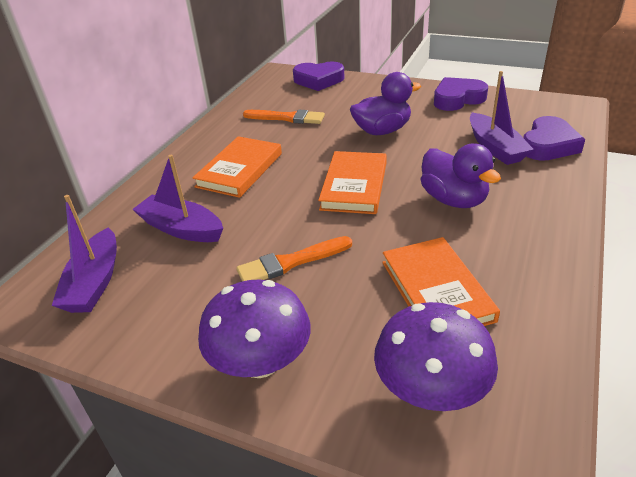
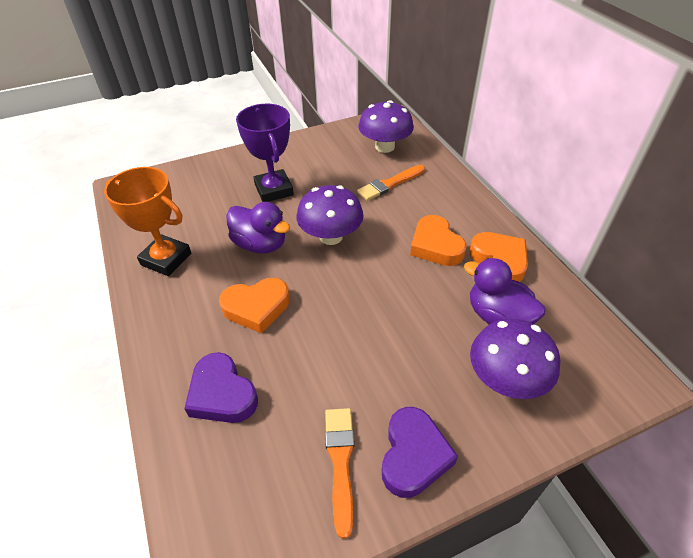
orange book: 3 -> 0
orange heart: 0 -> 3
orange trophy: 0 -> 1
purple boat: 3 -> 0
purple heart: 3 -> 2
purple mushroom: 2 -> 3
purple trophy: 0 -> 1

